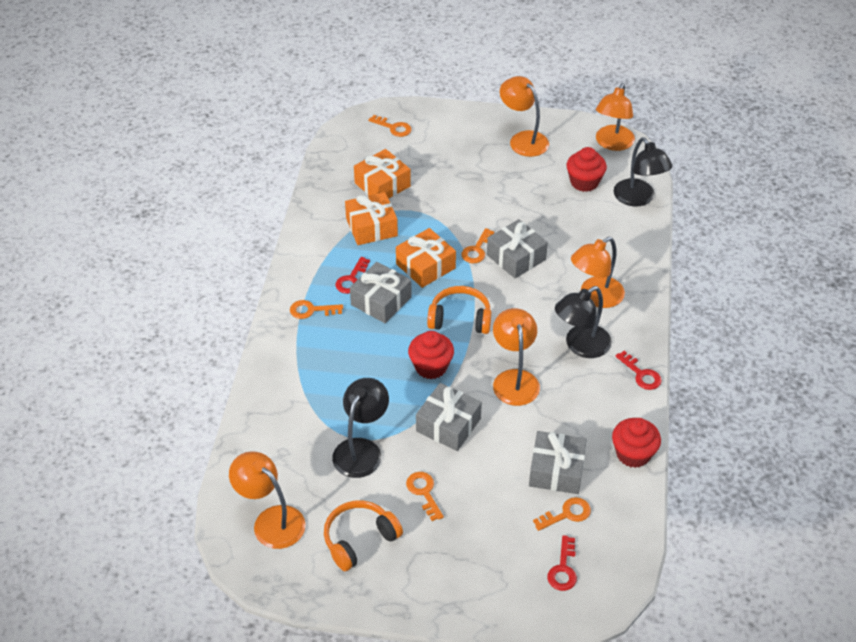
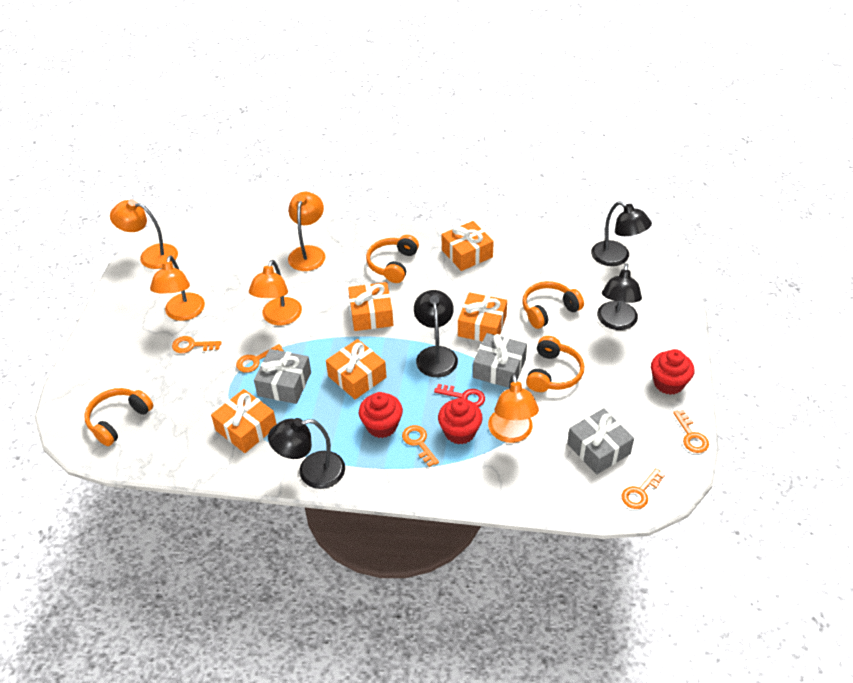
black lamp: 3 -> 4
grey gift: 4 -> 3
orange gift: 3 -> 5
orange headphones: 2 -> 4
red key: 3 -> 1

